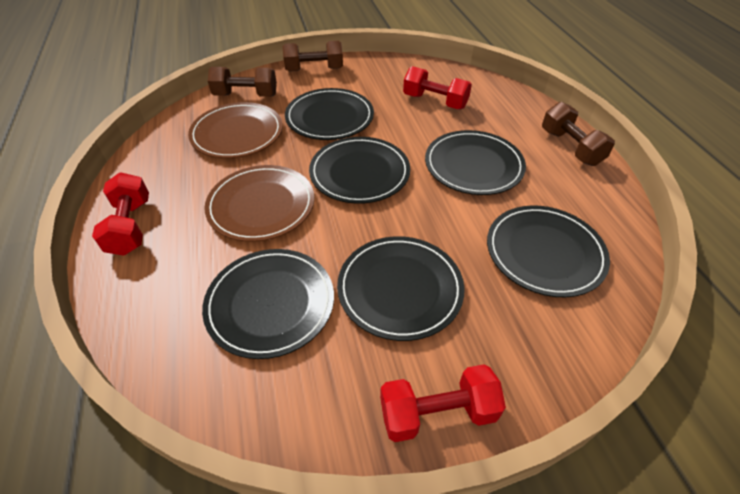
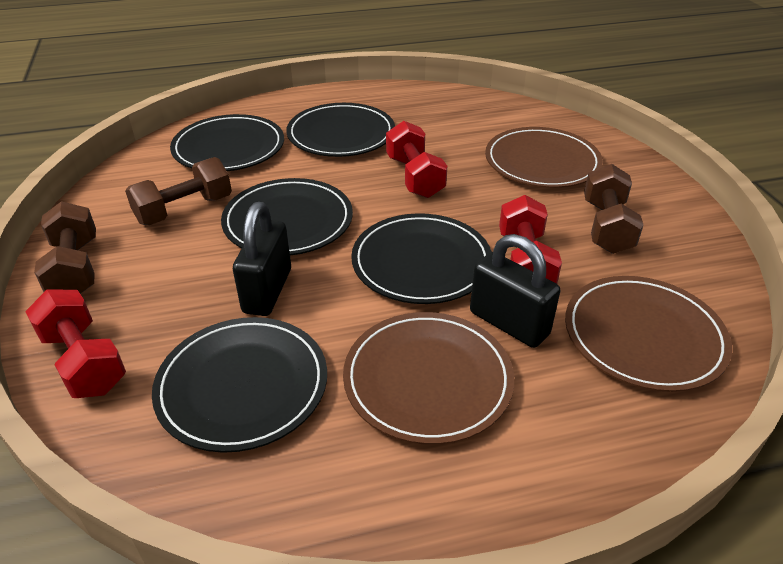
black padlock: 0 -> 2
black plate: 6 -> 5
brown plate: 2 -> 3

